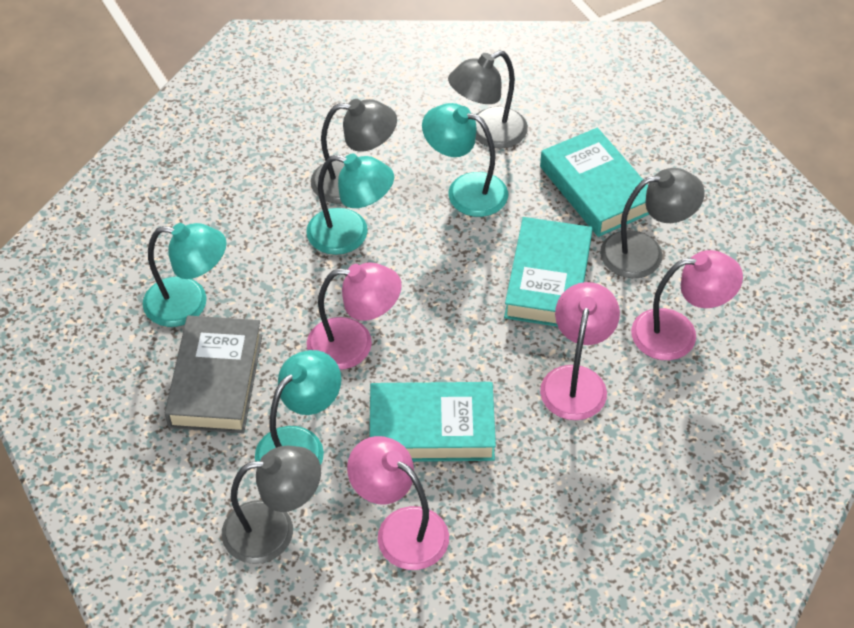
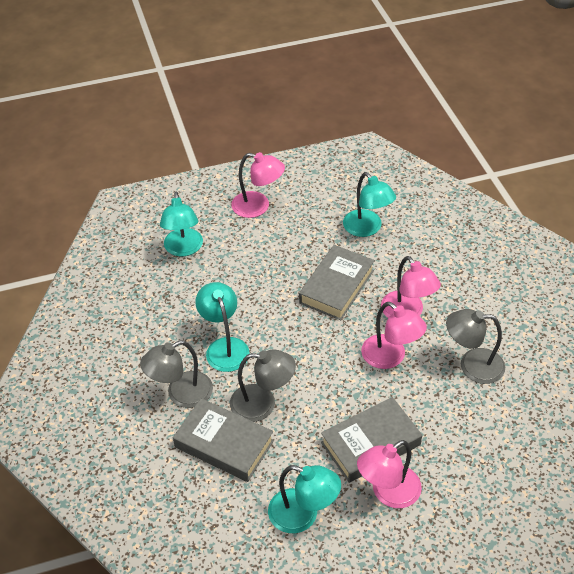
grey book: 1 -> 3
grey lamp: 4 -> 3
turquoise book: 3 -> 0

